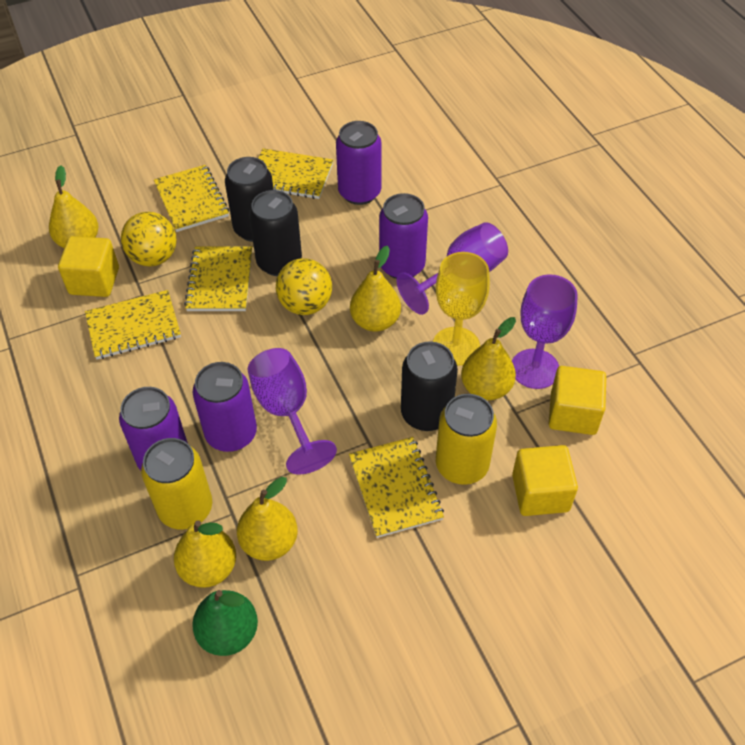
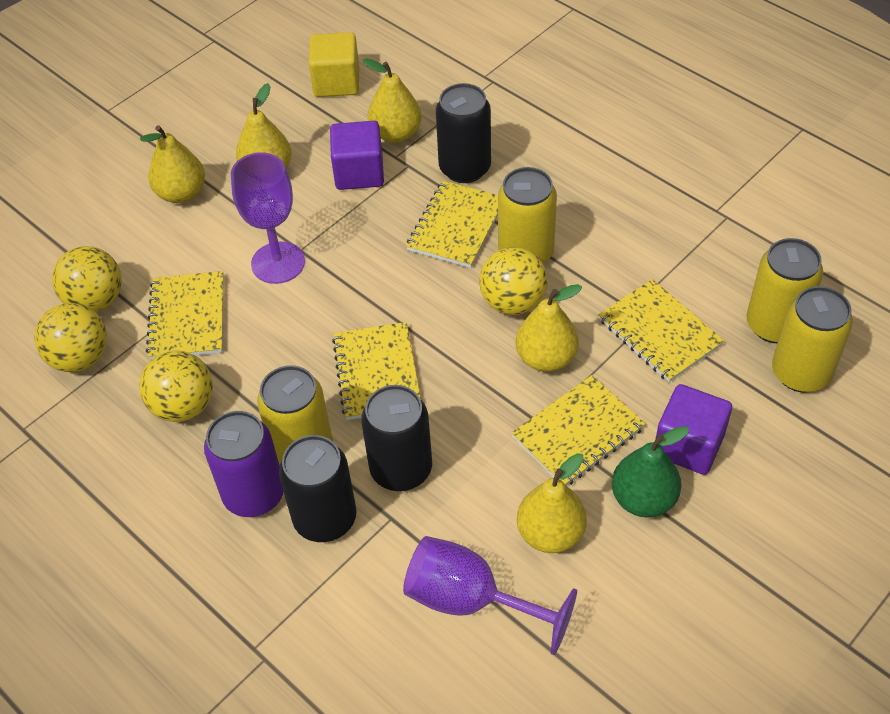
purple can: 4 -> 1
purple cube: 0 -> 2
purple goblet: 3 -> 2
yellow ball: 2 -> 4
yellow can: 2 -> 4
yellow cube: 3 -> 1
yellow goblet: 1 -> 0

